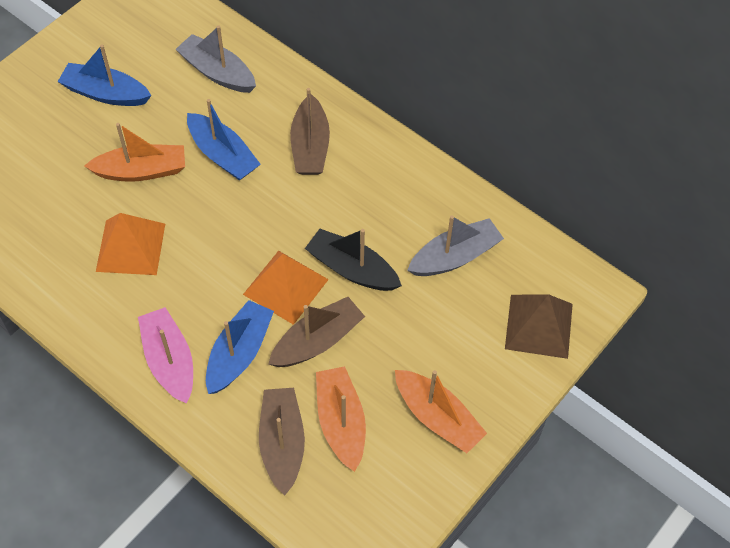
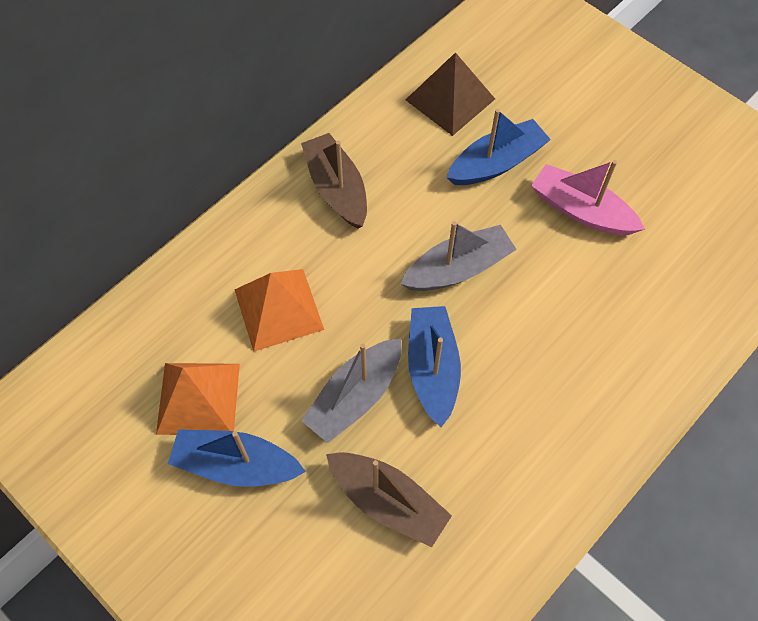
black boat: 1 -> 0
brown boat: 3 -> 2
orange boat: 3 -> 0

